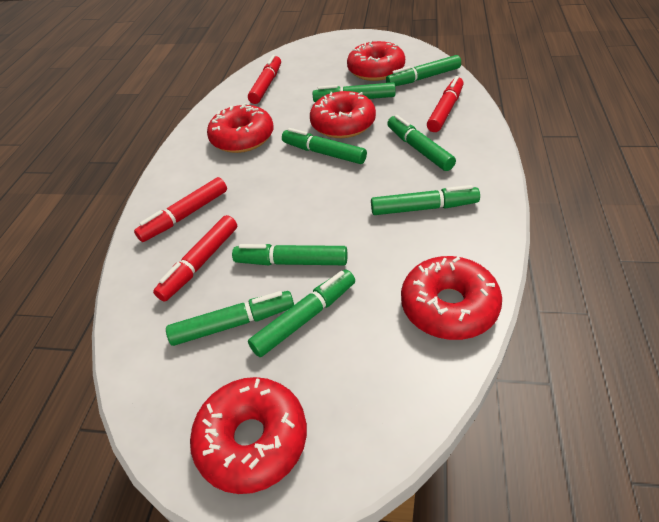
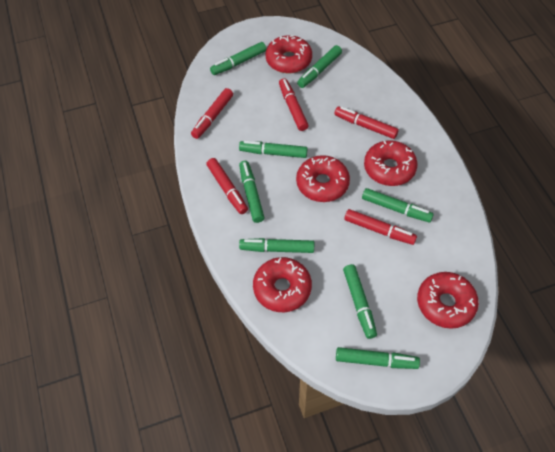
red marker: 4 -> 5

